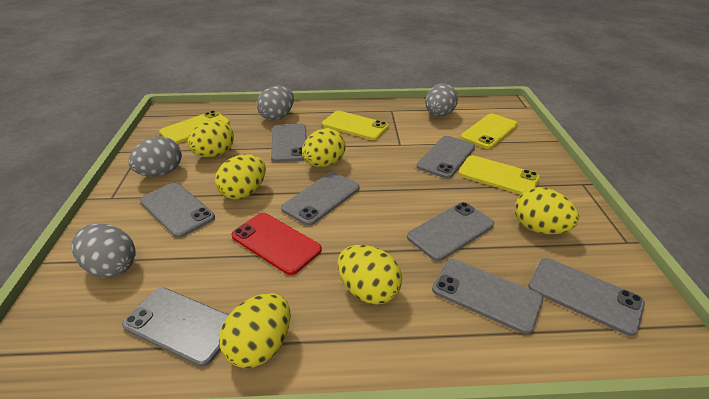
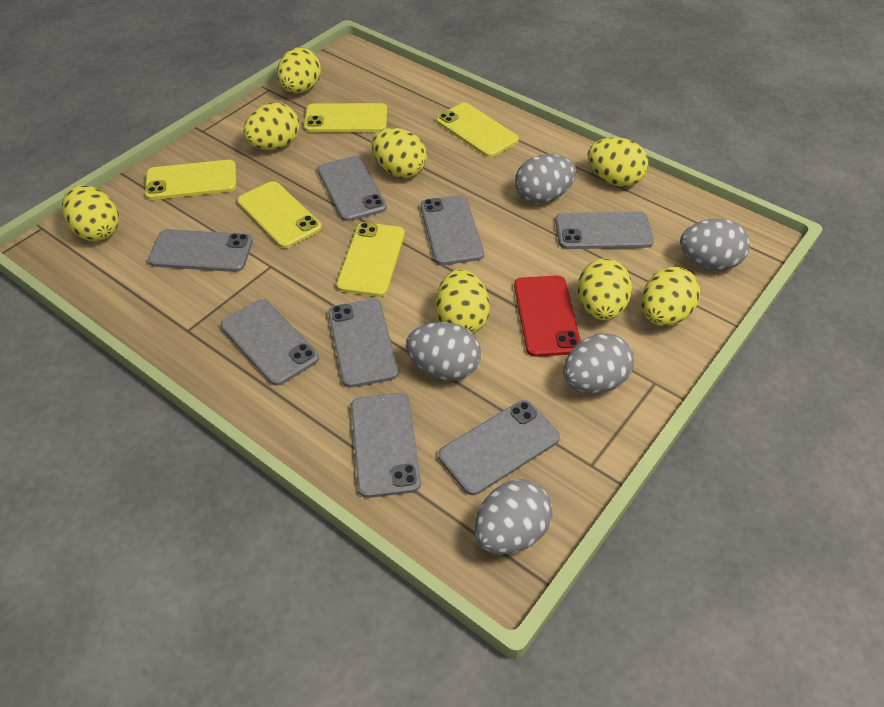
grey egg: 4 -> 5
yellow egg: 6 -> 8
yellow phone: 4 -> 5

